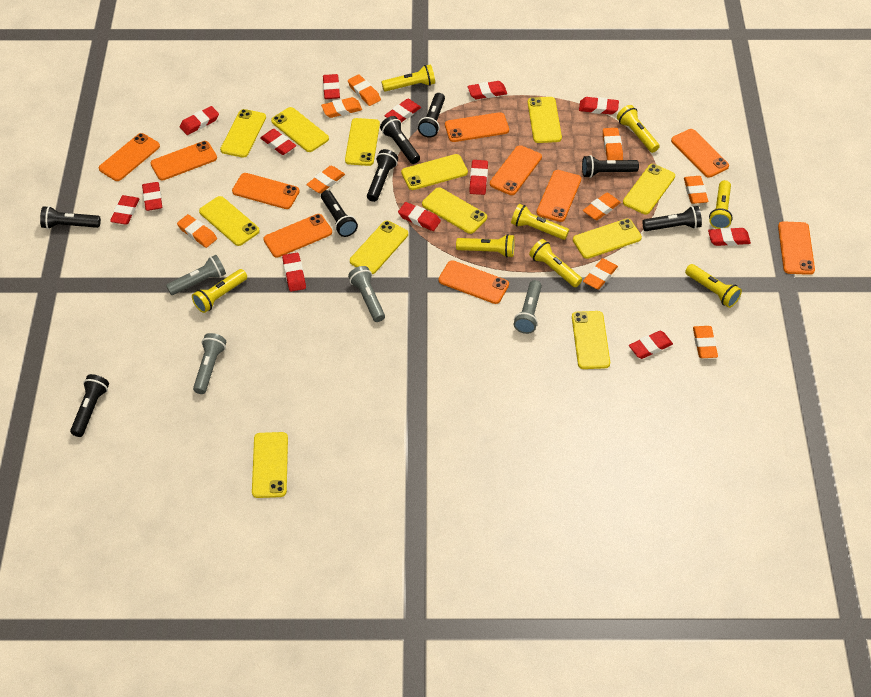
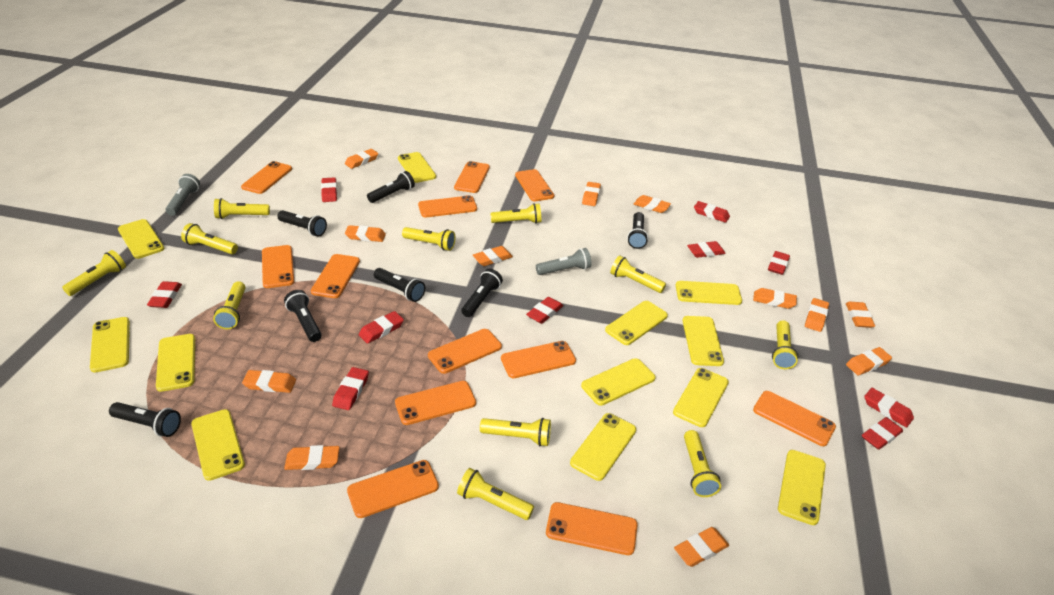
black flashlight: 8 -> 7
grey flashlight: 4 -> 2
orange eraser: 9 -> 12
orange phone: 10 -> 12
red eraser: 13 -> 10
yellow flashlight: 8 -> 11

